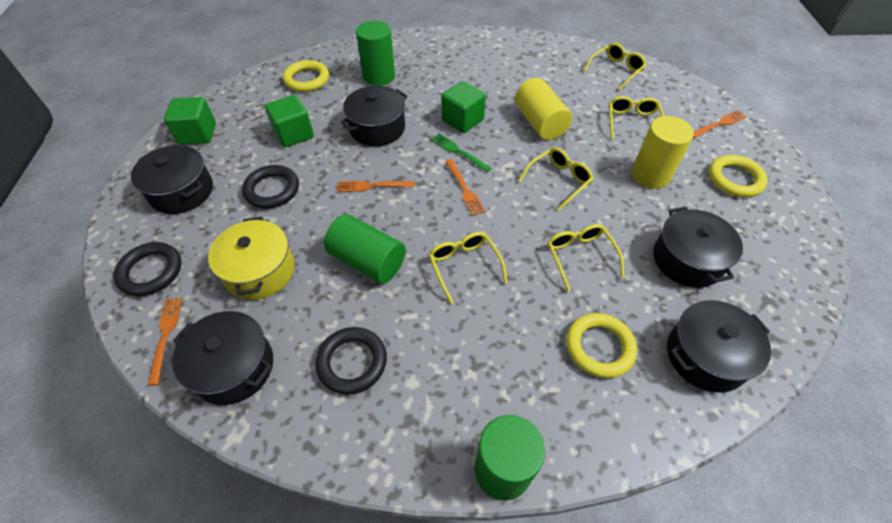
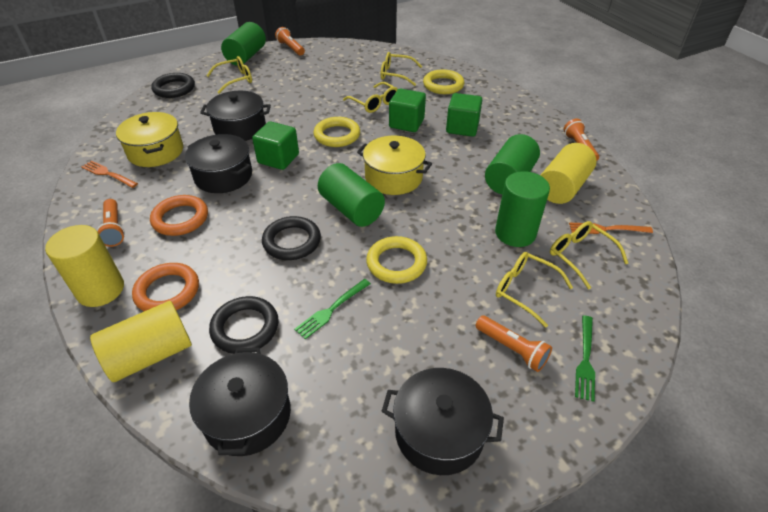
black pot: 5 -> 4
green cylinder: 3 -> 4
green fork: 1 -> 2
orange flashlight: 0 -> 4
orange fork: 4 -> 2
orange ring: 0 -> 2
yellow cylinder: 2 -> 3
yellow pot: 1 -> 2

